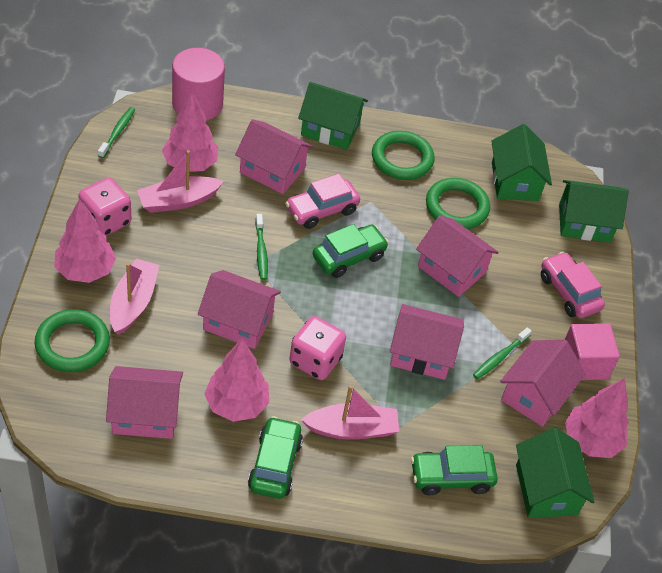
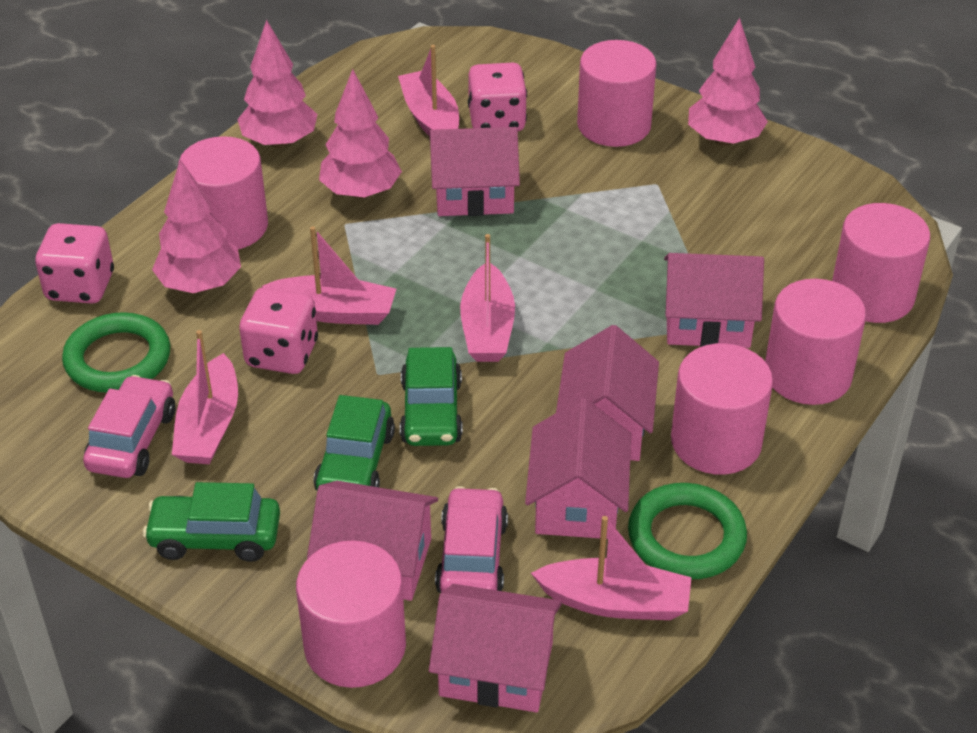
green house: 4 -> 0
green ring: 3 -> 2
green toothbrush: 3 -> 0
pink boat: 3 -> 5
pink cube: 1 -> 0
pink cylinder: 1 -> 6
pink dice: 2 -> 3

